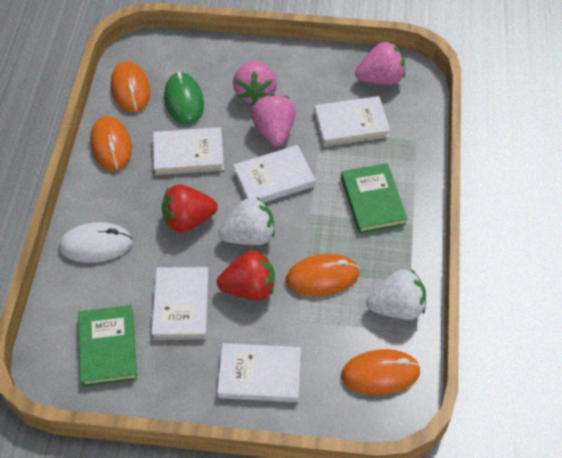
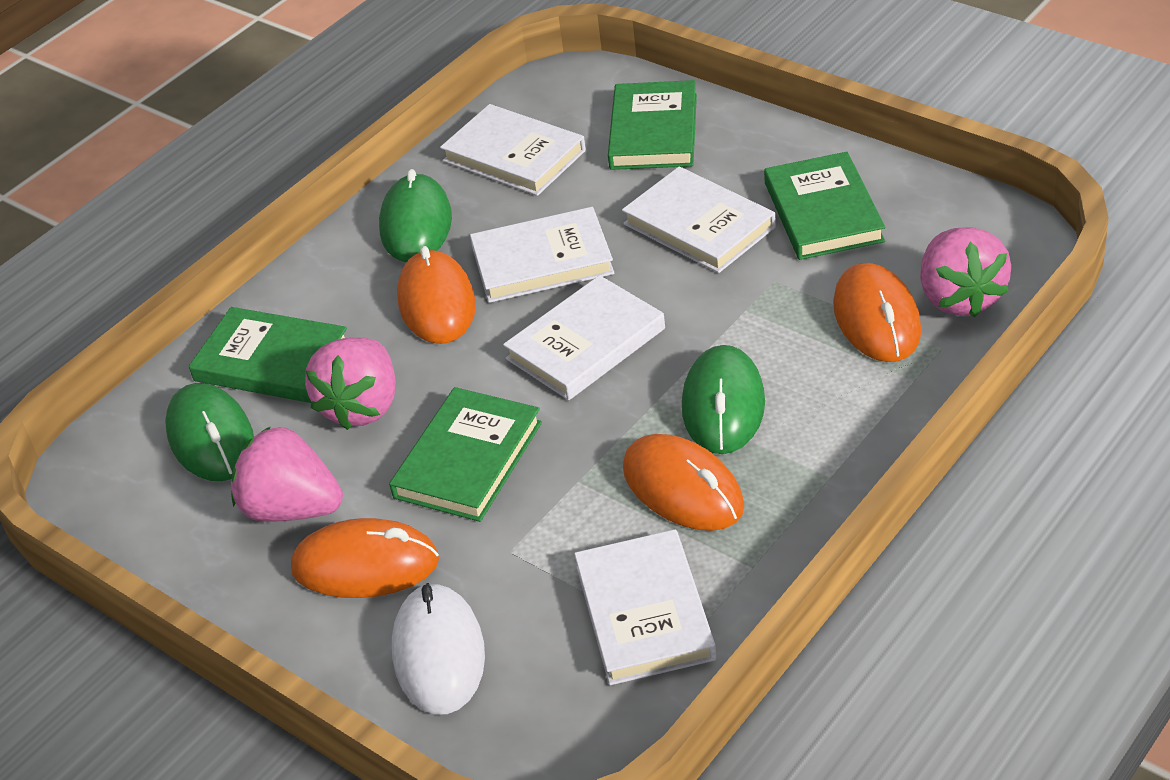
green book: 2 -> 4
green mouse: 1 -> 3
red strawberry: 2 -> 0
white strawberry: 2 -> 0

